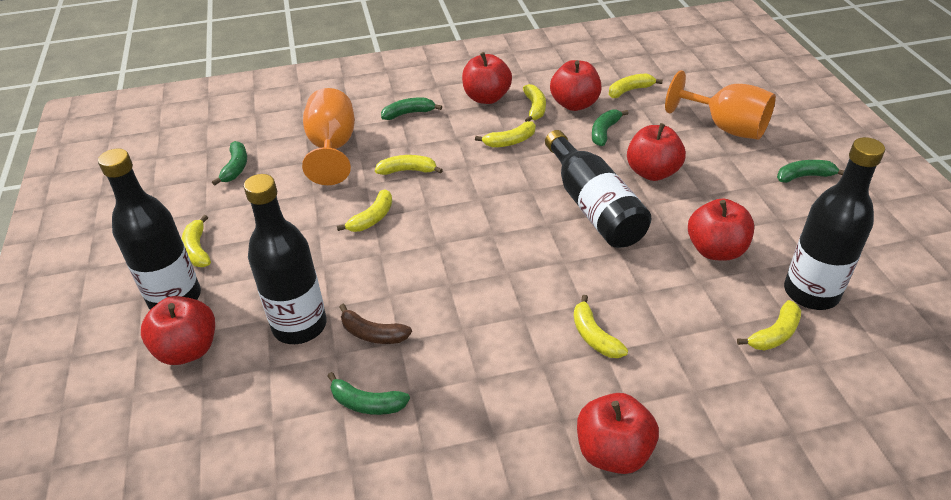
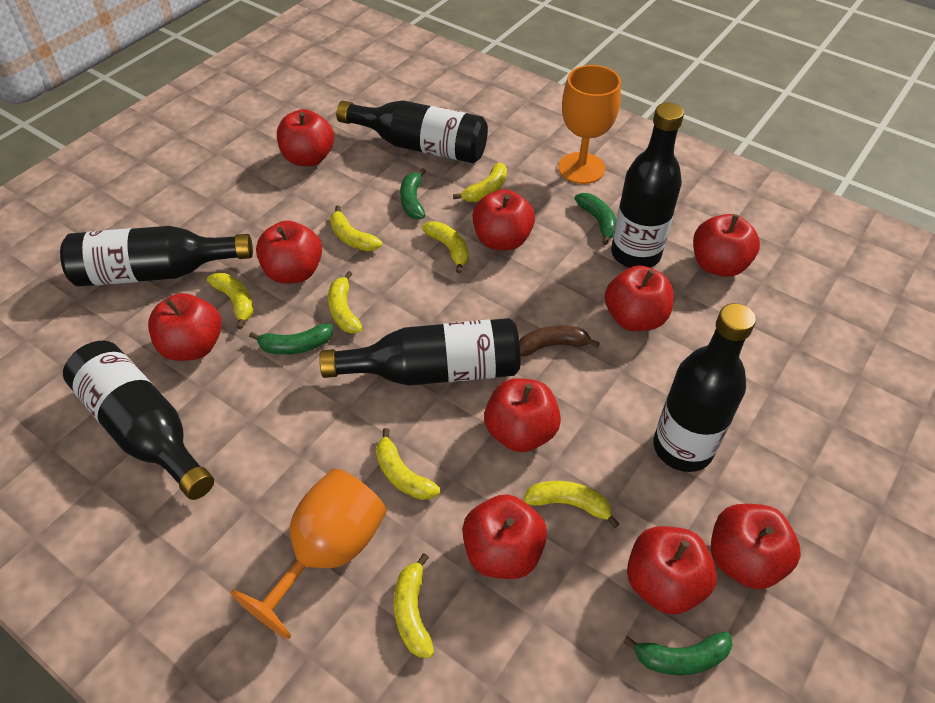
black bottle: 4 -> 6
green banana: 5 -> 4
red apple: 6 -> 10

